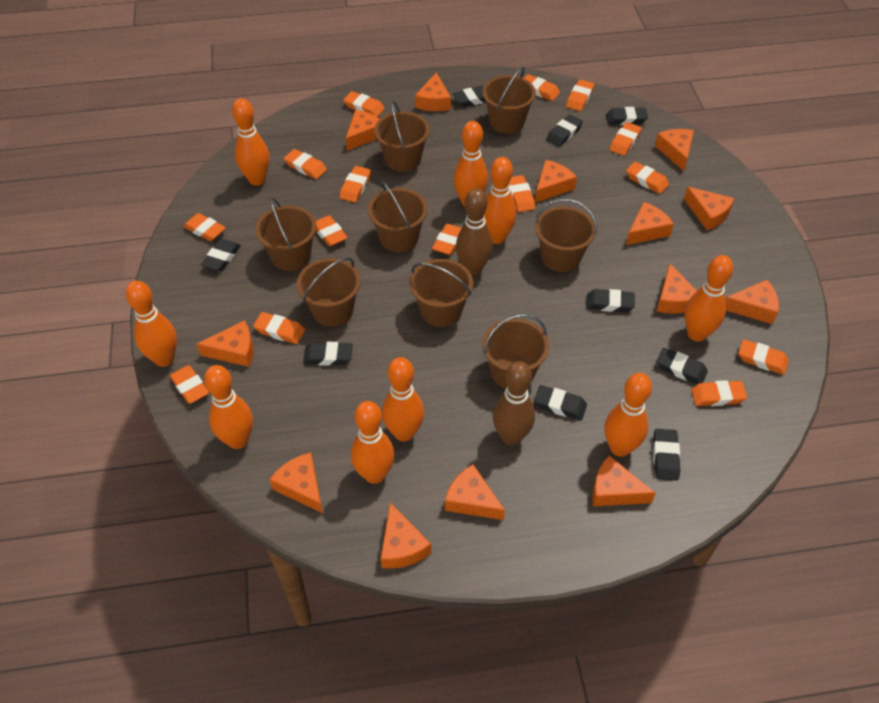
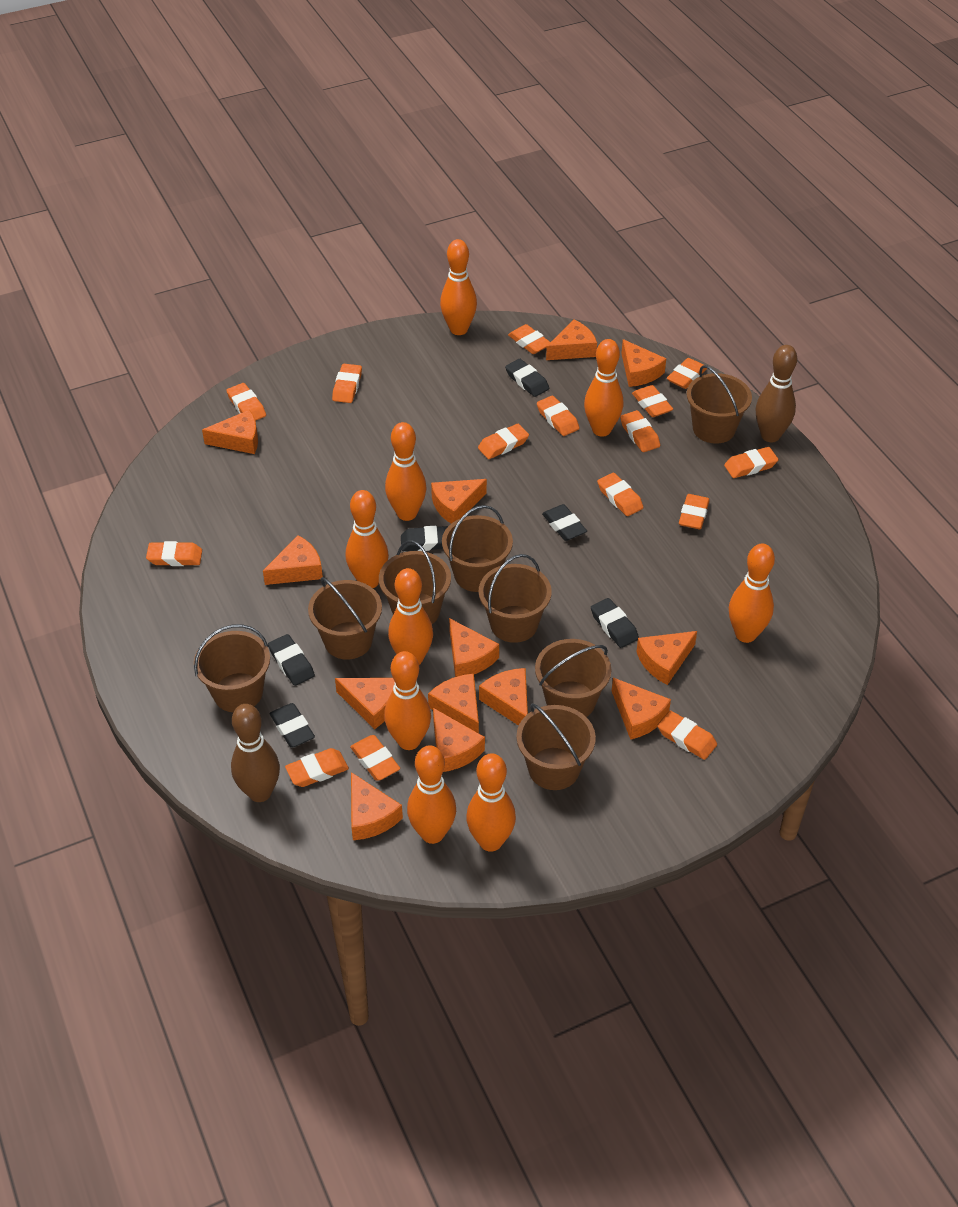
black eraser: 9 -> 6

